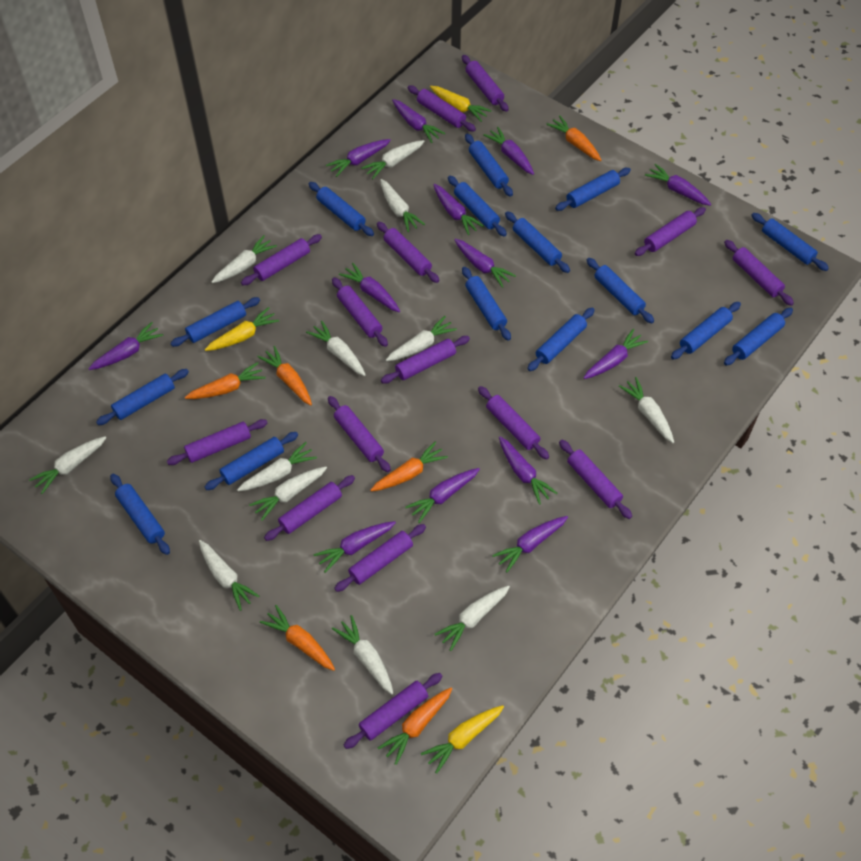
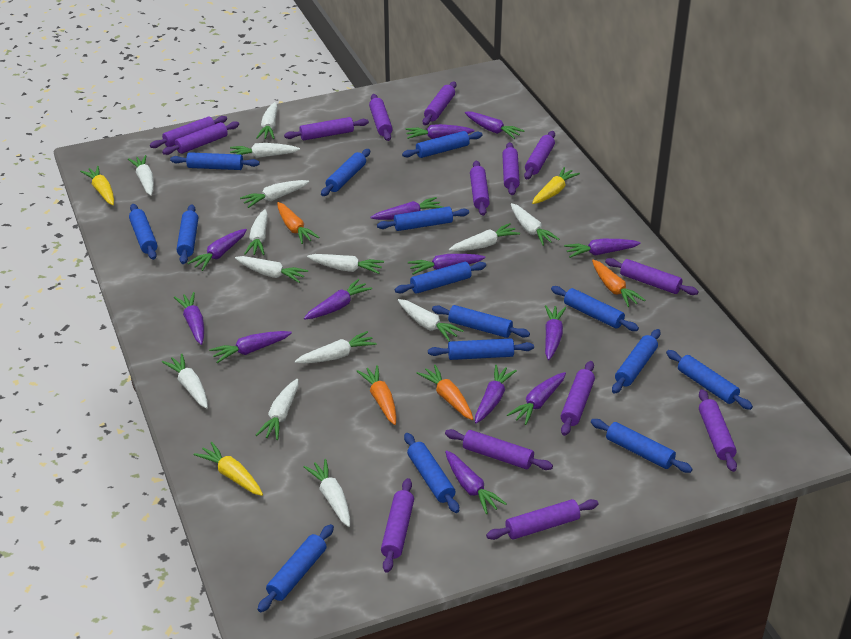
orange carrot: 6 -> 4
purple rolling pin: 15 -> 14
white carrot: 12 -> 14

